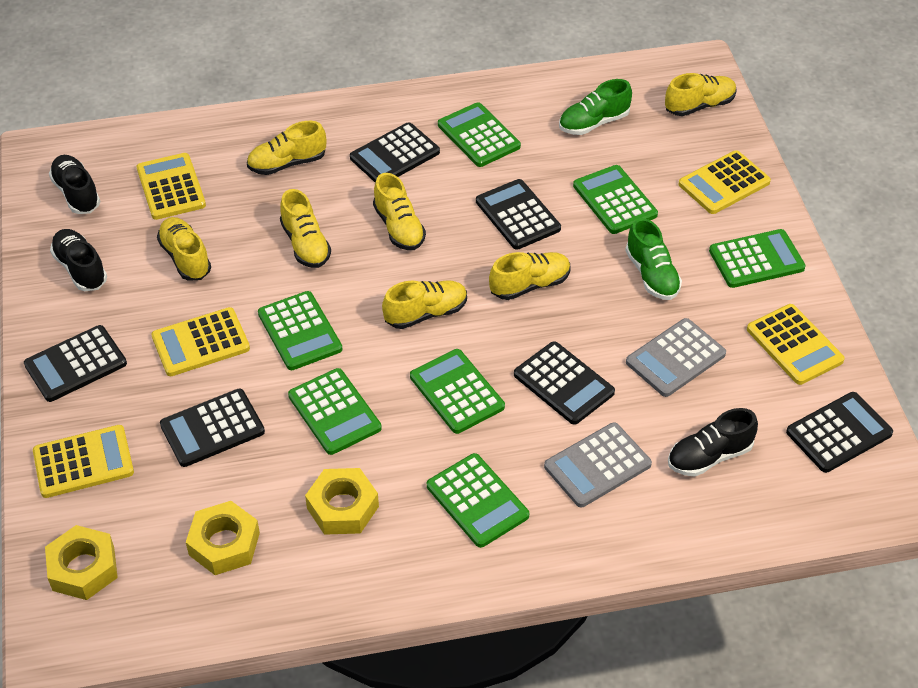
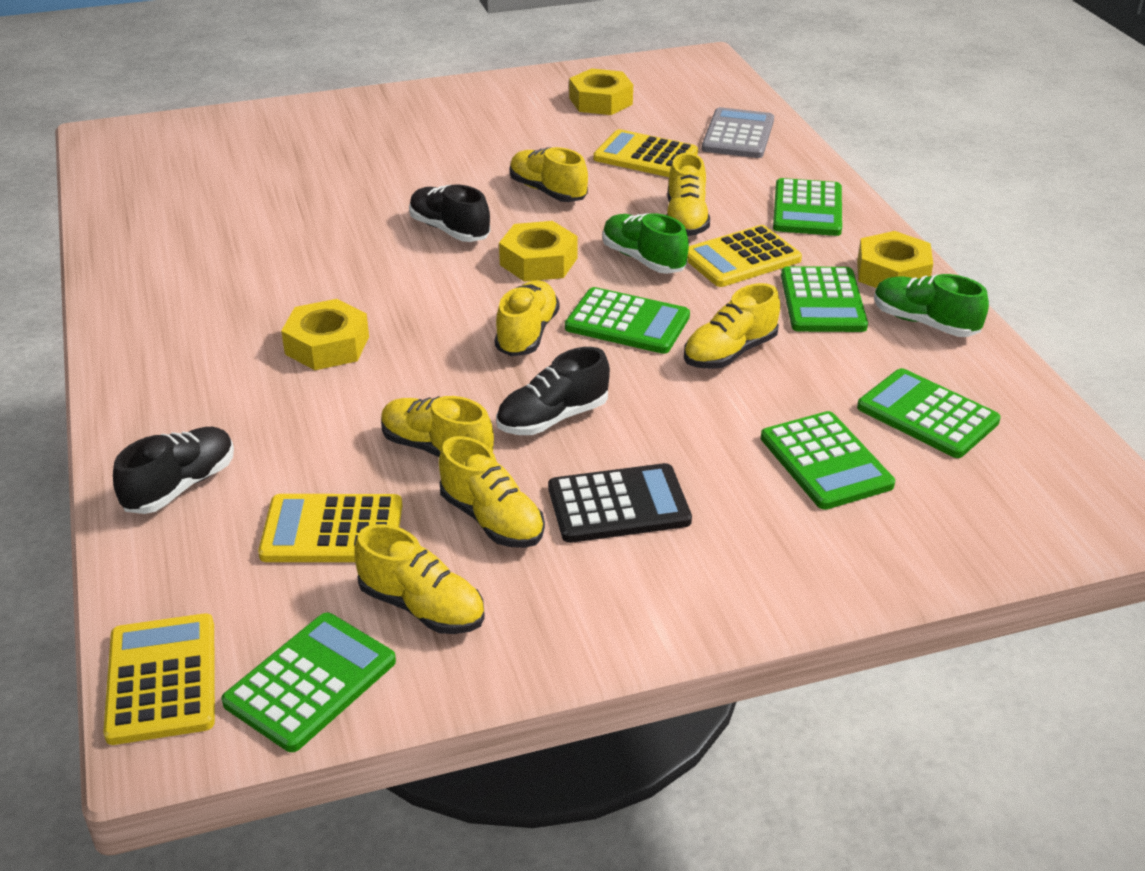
black calculator: 6 -> 1
green calculator: 7 -> 6
grey calculator: 2 -> 1
yellow calculator: 5 -> 4
yellow nut: 3 -> 4

